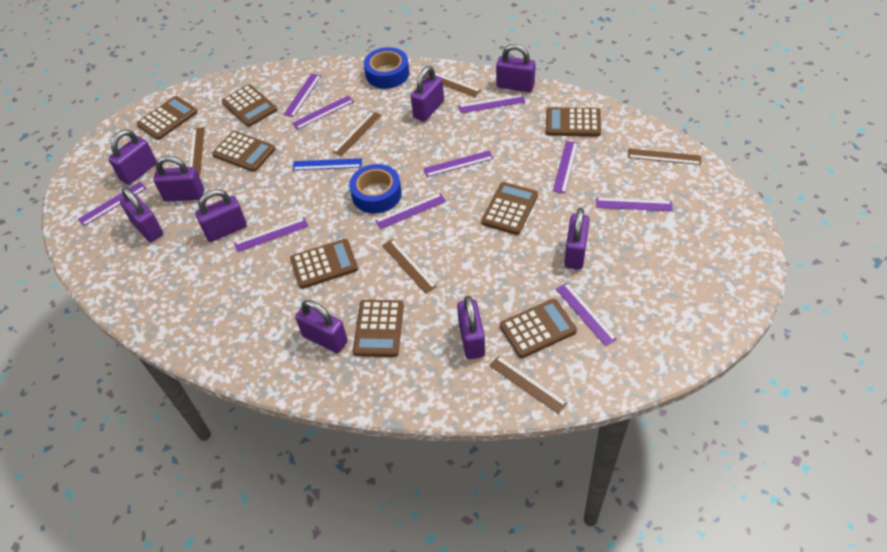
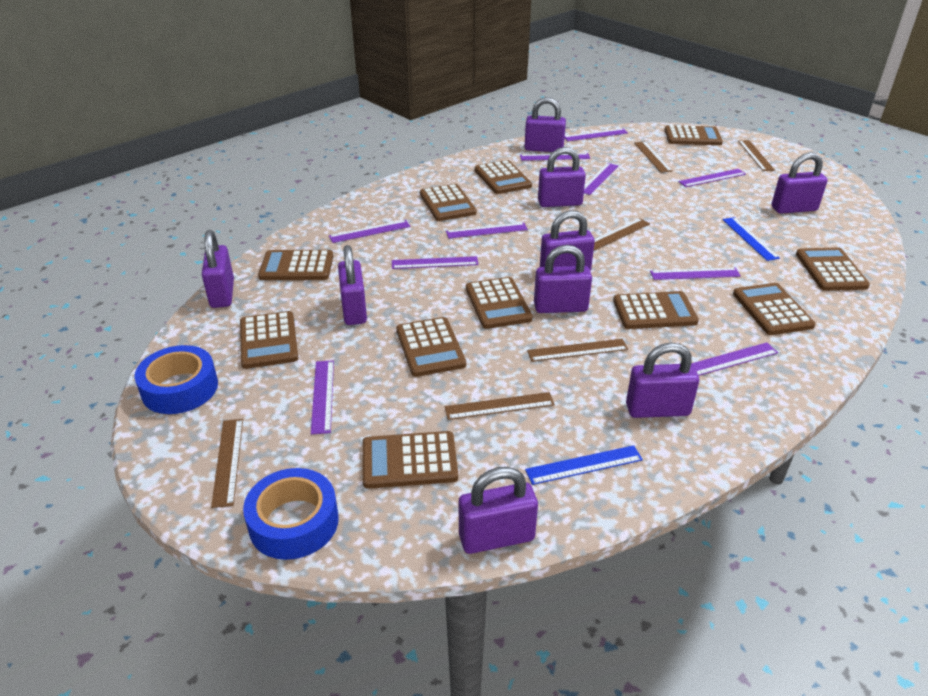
blue ruler: 1 -> 2
brown calculator: 8 -> 11

